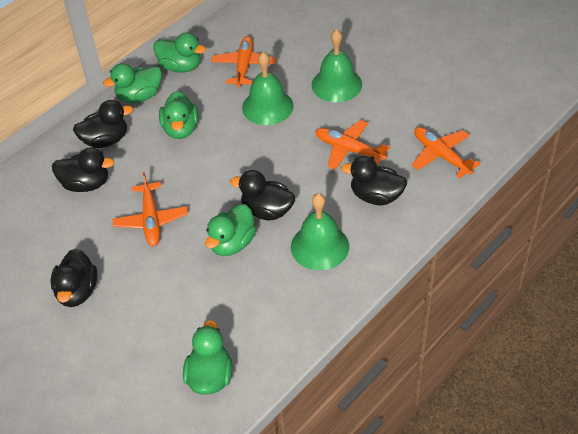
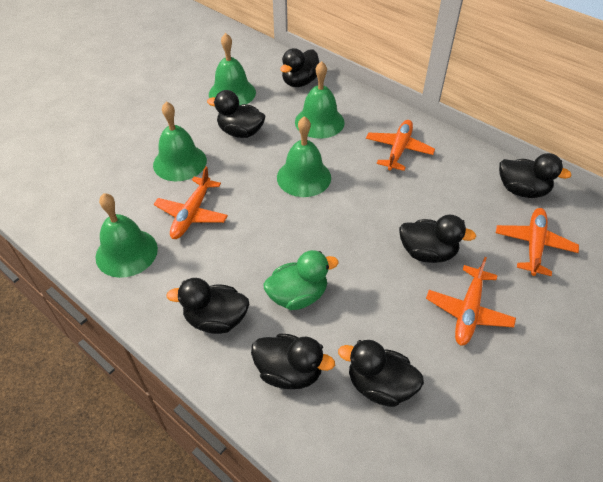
black duck: 5 -> 7
green bell: 3 -> 5
green duck: 5 -> 1

